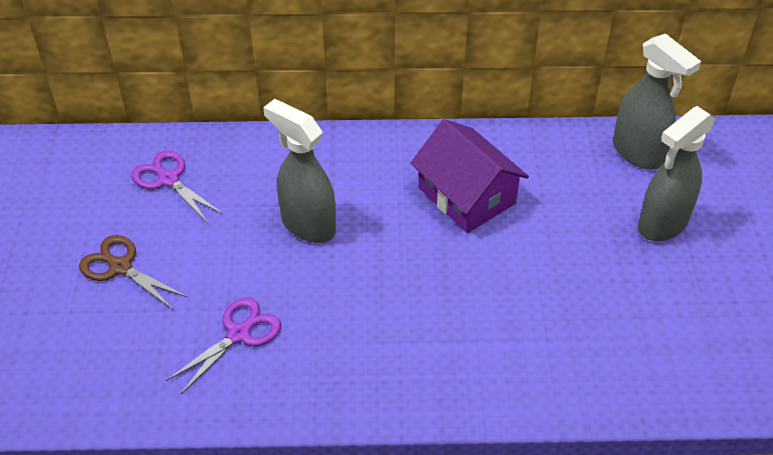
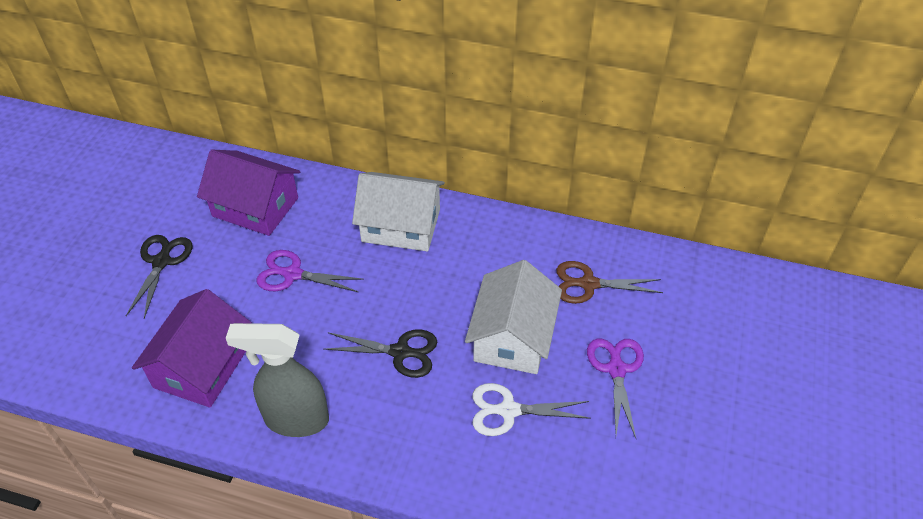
black scissors: 0 -> 2
grey spray bottle: 3 -> 1
purple house: 1 -> 2
white house: 0 -> 2
white scissors: 0 -> 1

